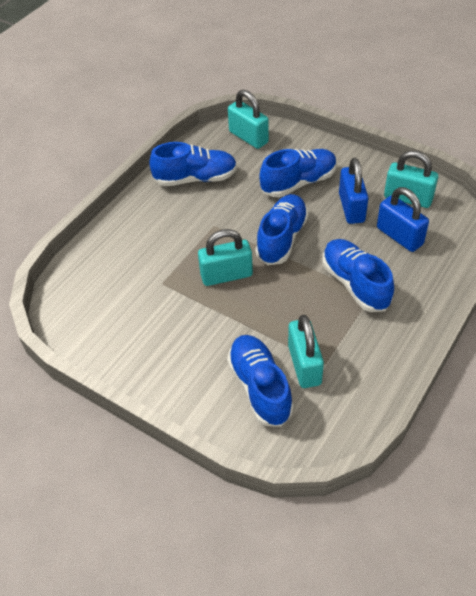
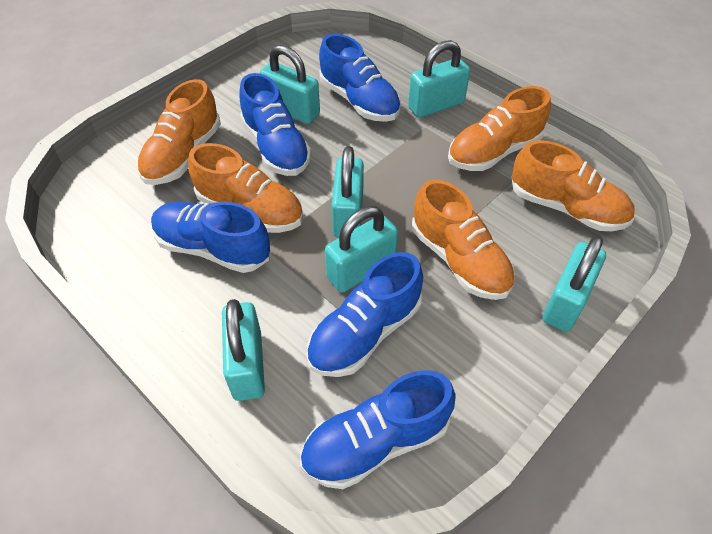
blue padlock: 2 -> 0
orange shoe: 0 -> 5
turquoise padlock: 4 -> 6

